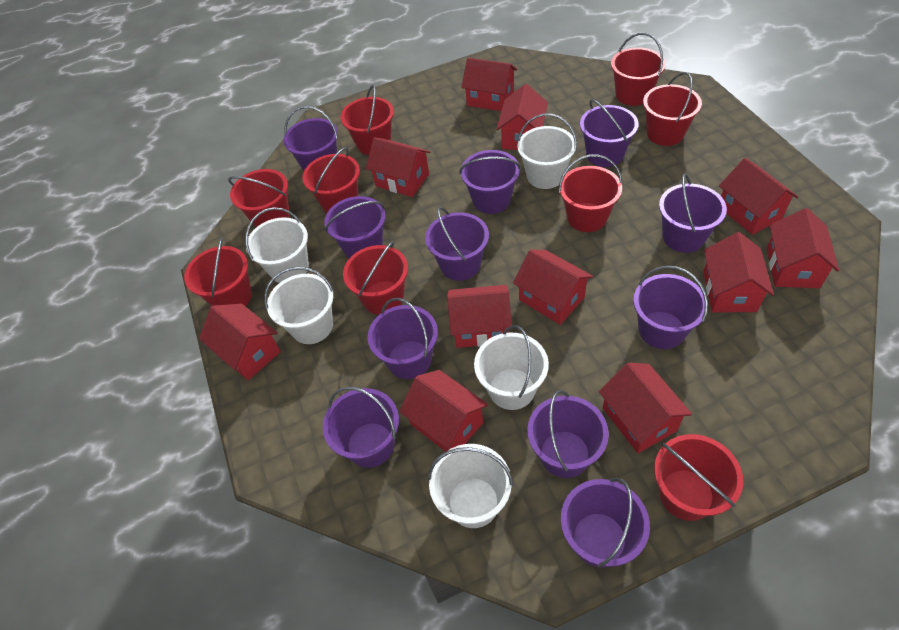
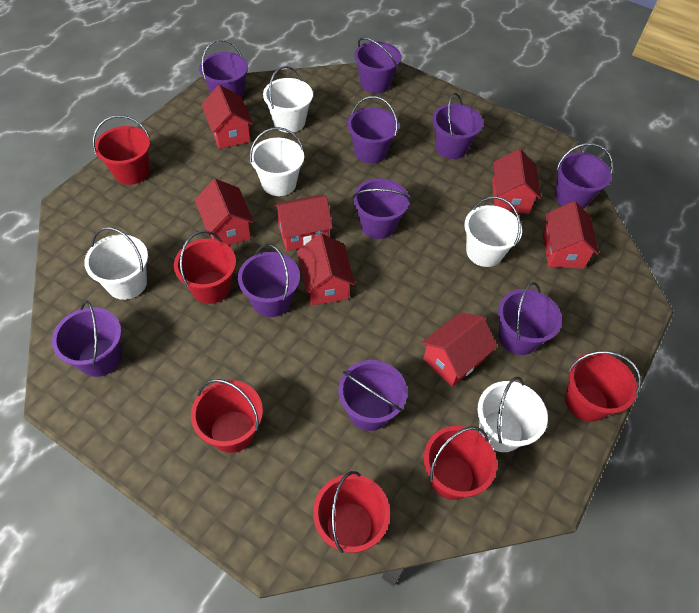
purple bucket: 11 -> 10
red bucket: 9 -> 6
red house: 11 -> 7

